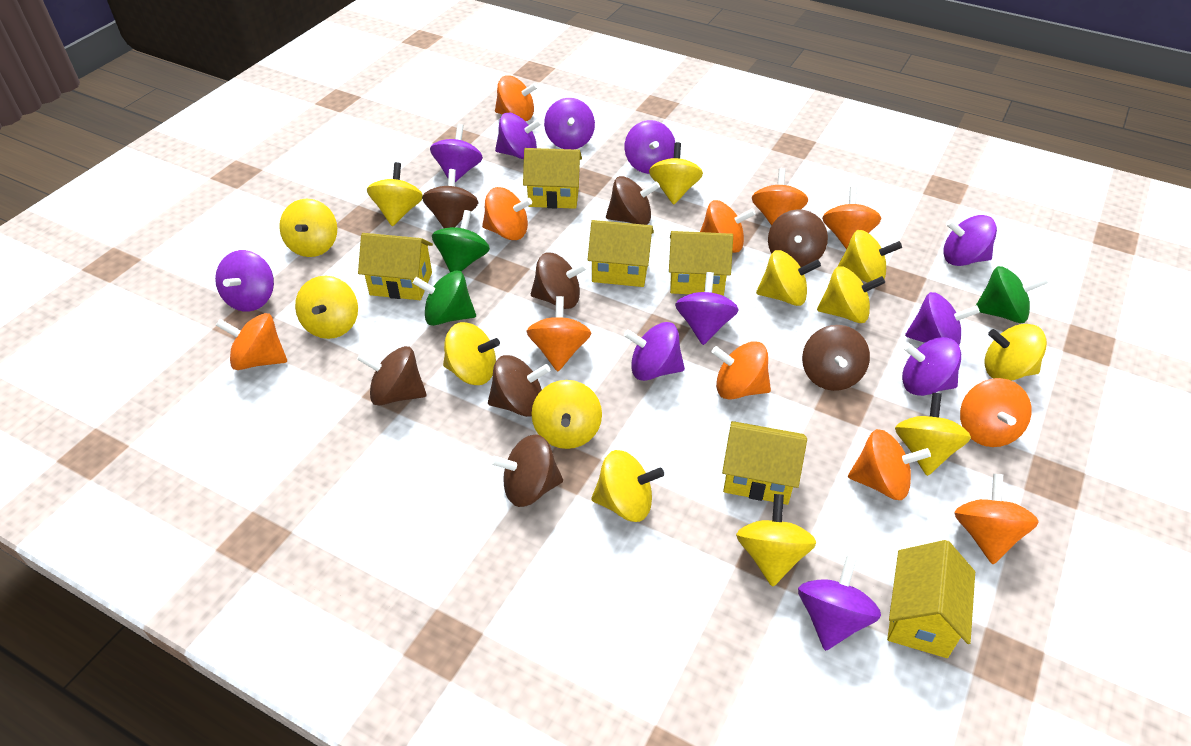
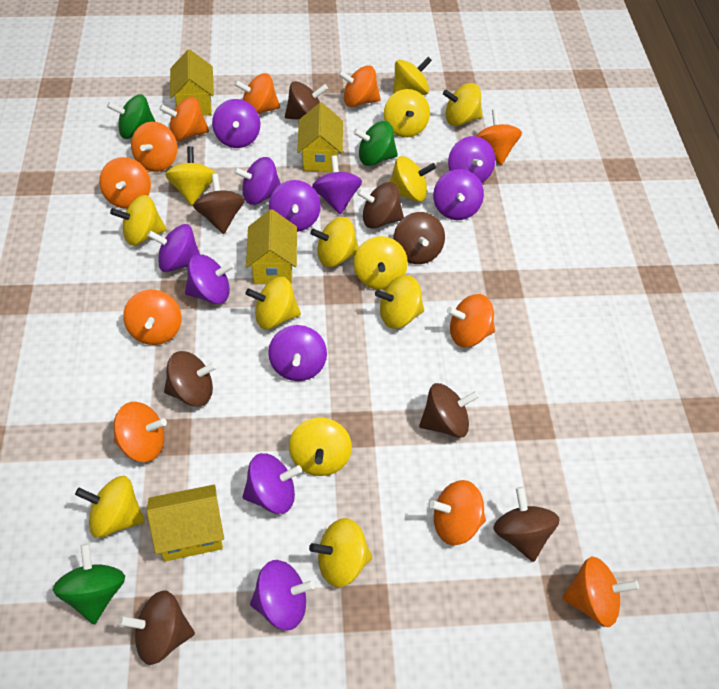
yellow house: 6 -> 4

